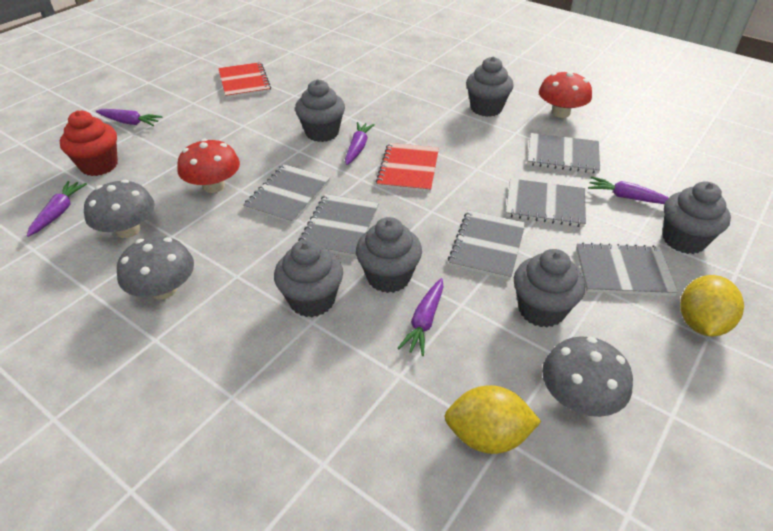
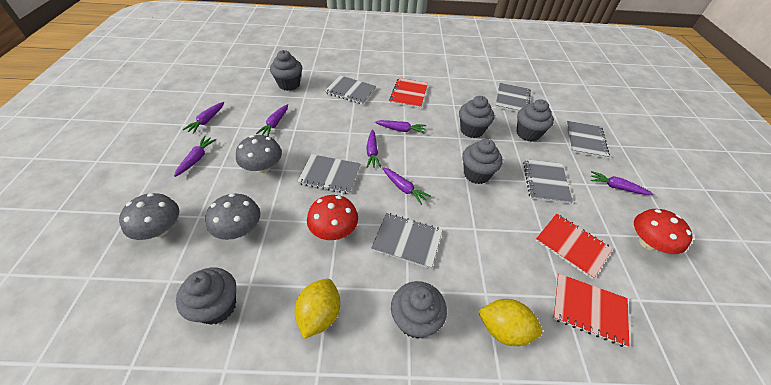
purple carrot: 5 -> 7
red cupcake: 1 -> 0
red notebook: 2 -> 3

